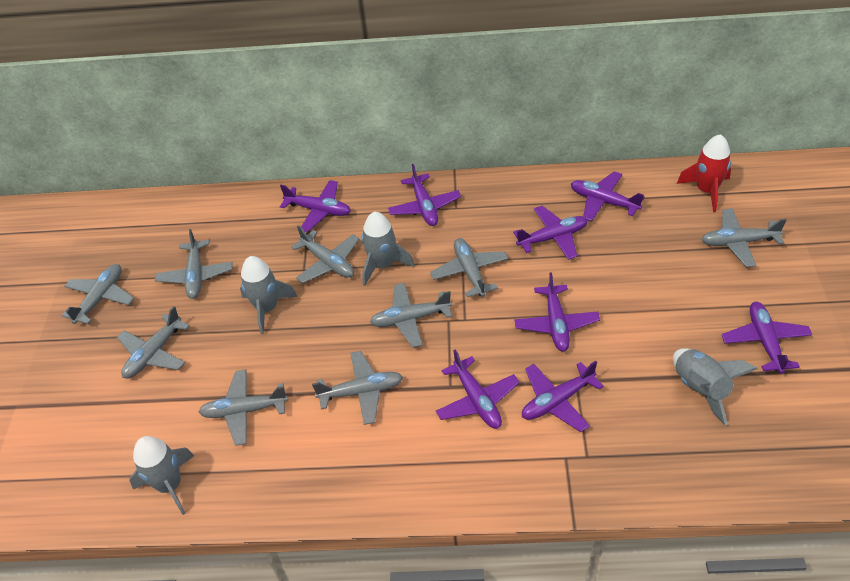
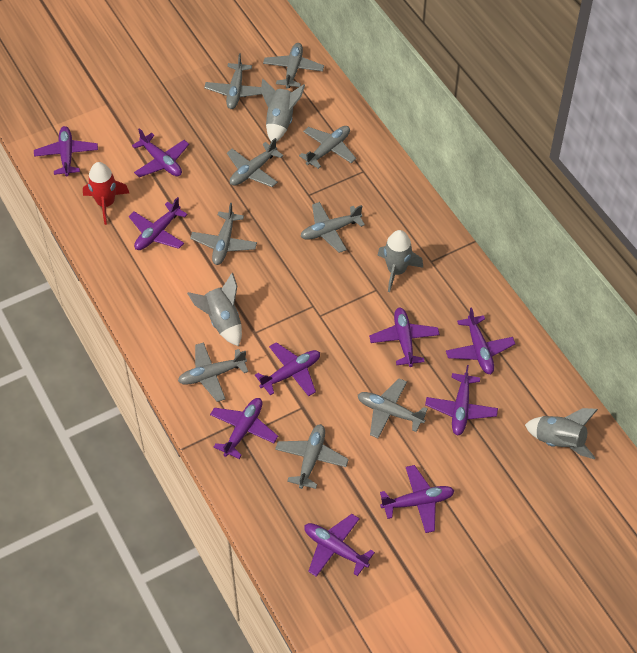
purple plane: 8 -> 10

